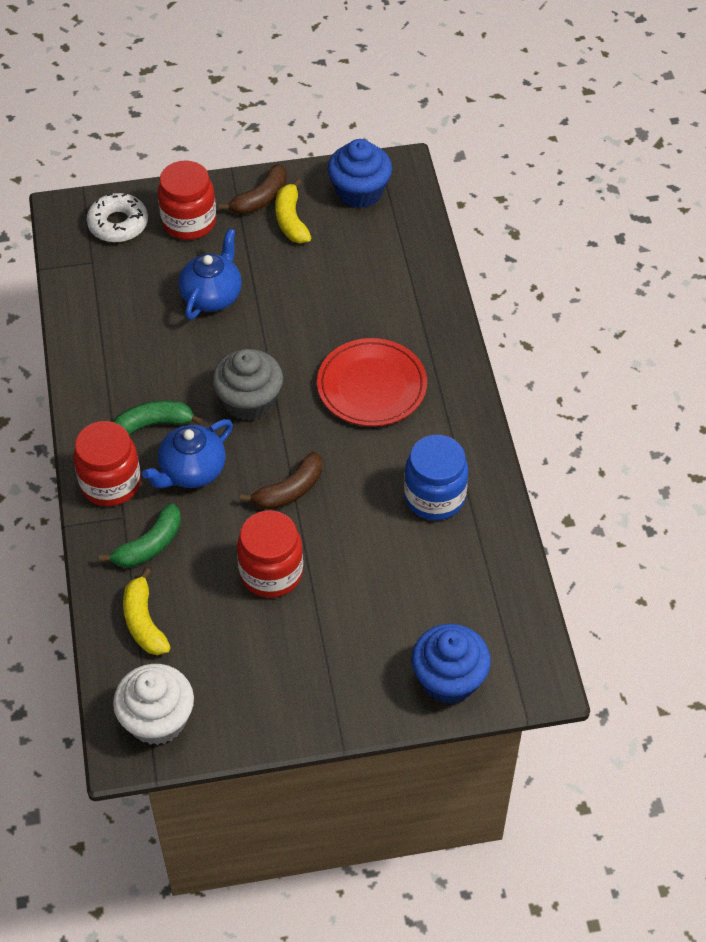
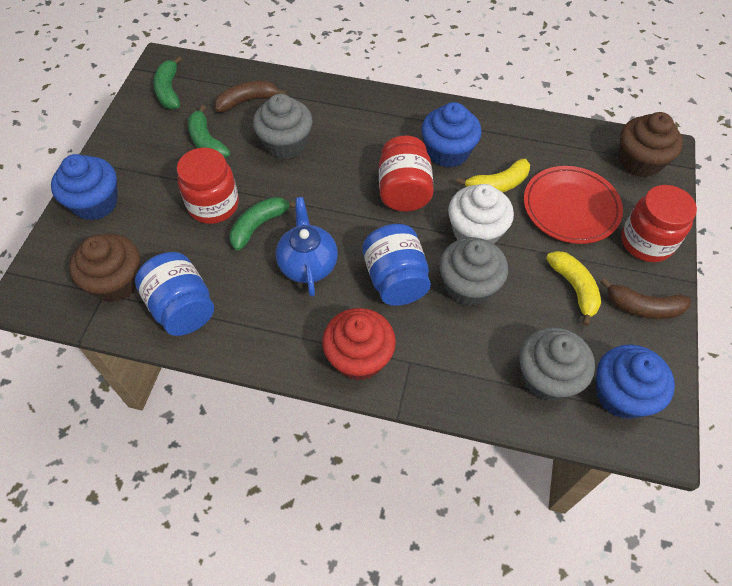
blue cupcake: 2 -> 3
blue jar: 1 -> 2
blue teapot: 2 -> 1
brown cupcake: 0 -> 2
green banana: 2 -> 3
grey cupcake: 1 -> 3
red cupcake: 0 -> 1
white donut: 1 -> 0

